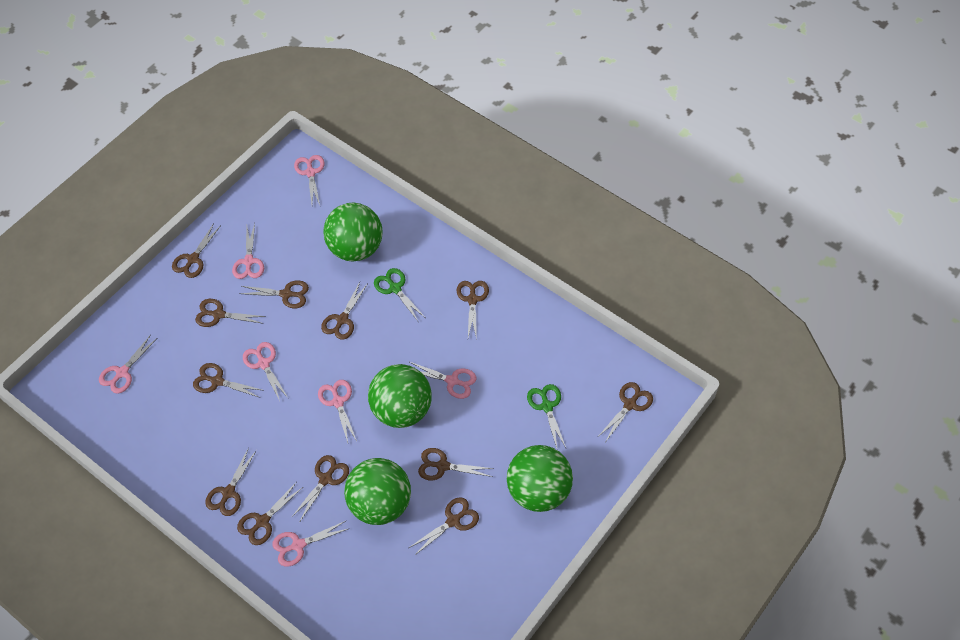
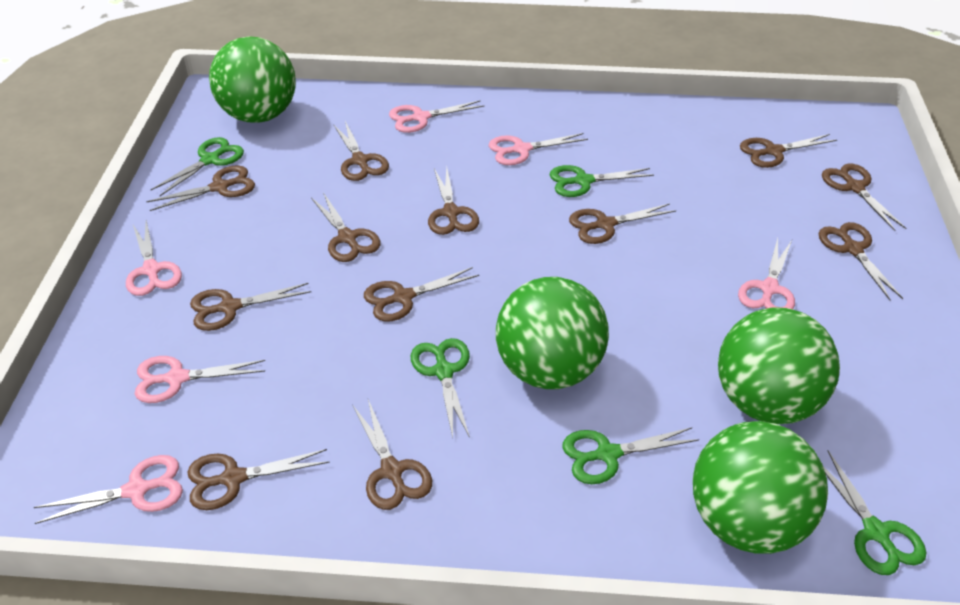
green scissors: 2 -> 5
pink scissors: 7 -> 6

